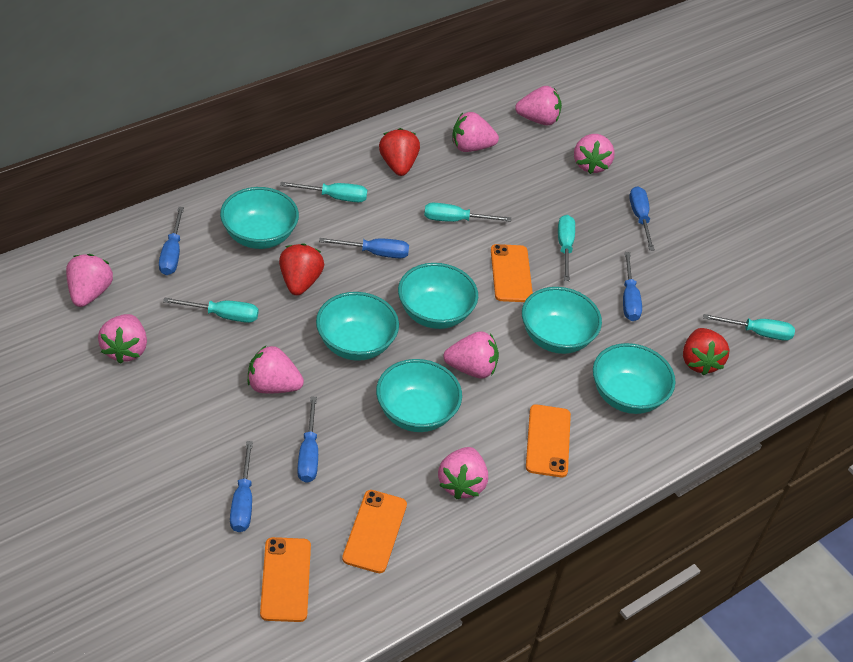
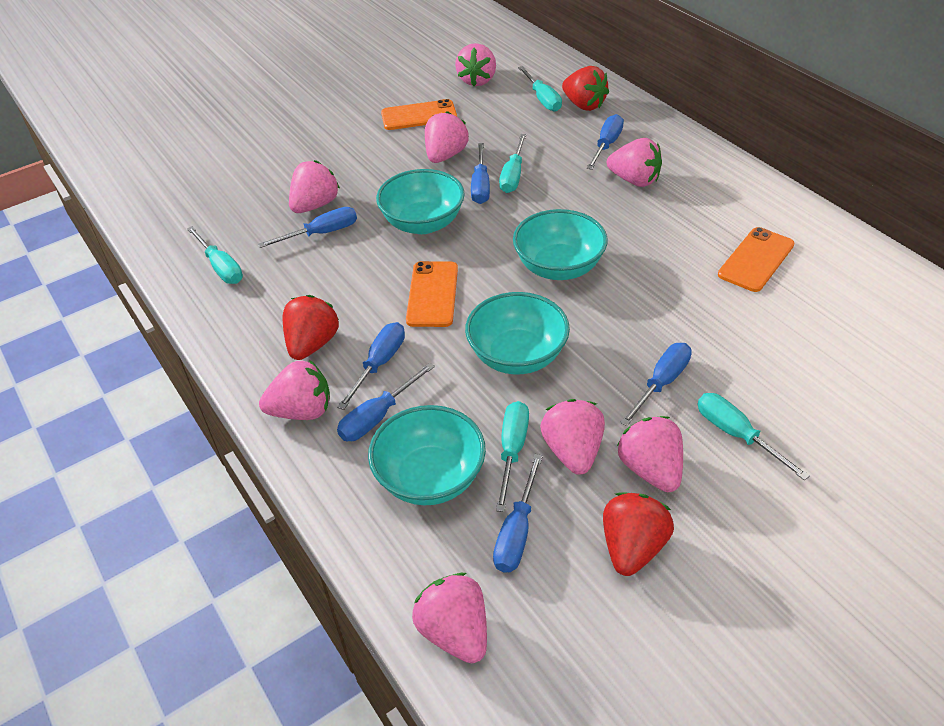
blue screwdriver: 6 -> 7
orange phone: 4 -> 3
turquoise bowl: 6 -> 4

